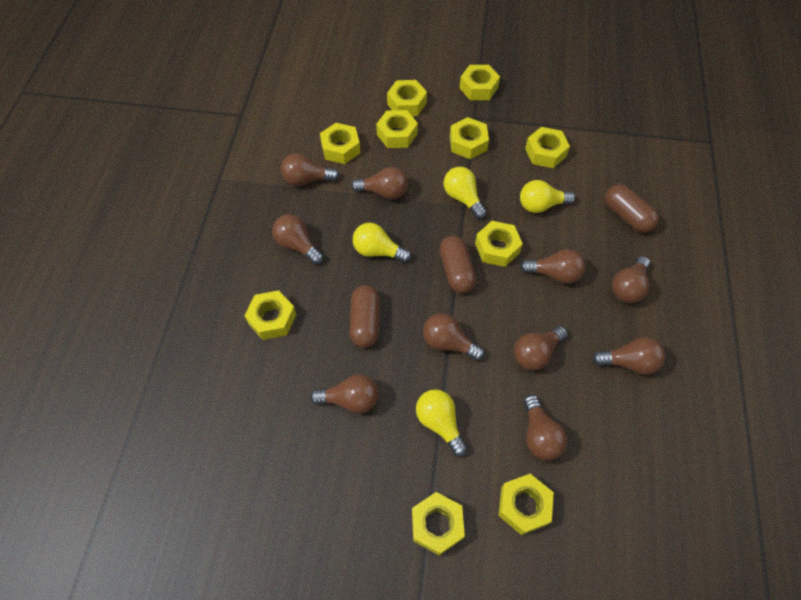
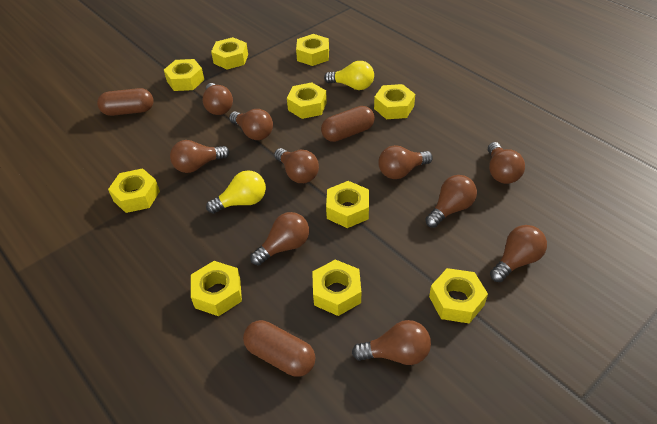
yellow light bulb: 4 -> 2

